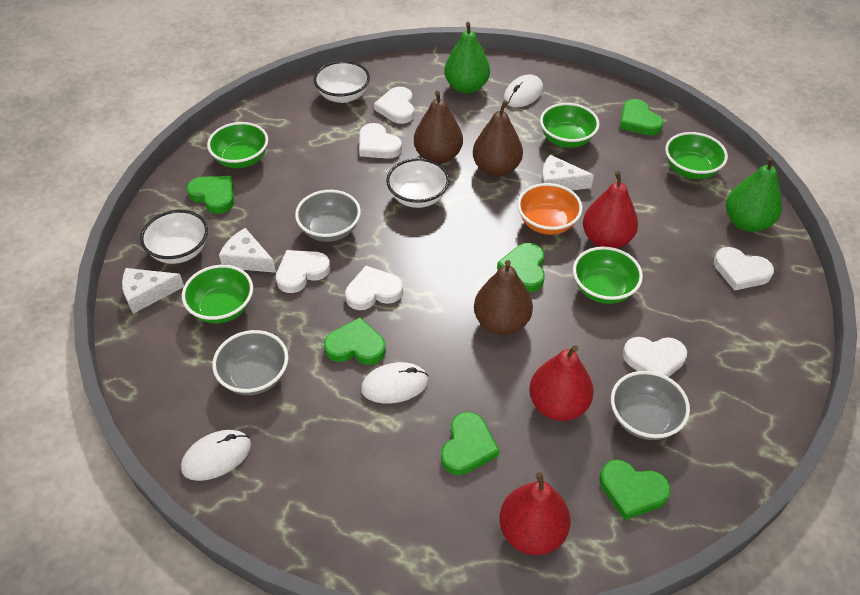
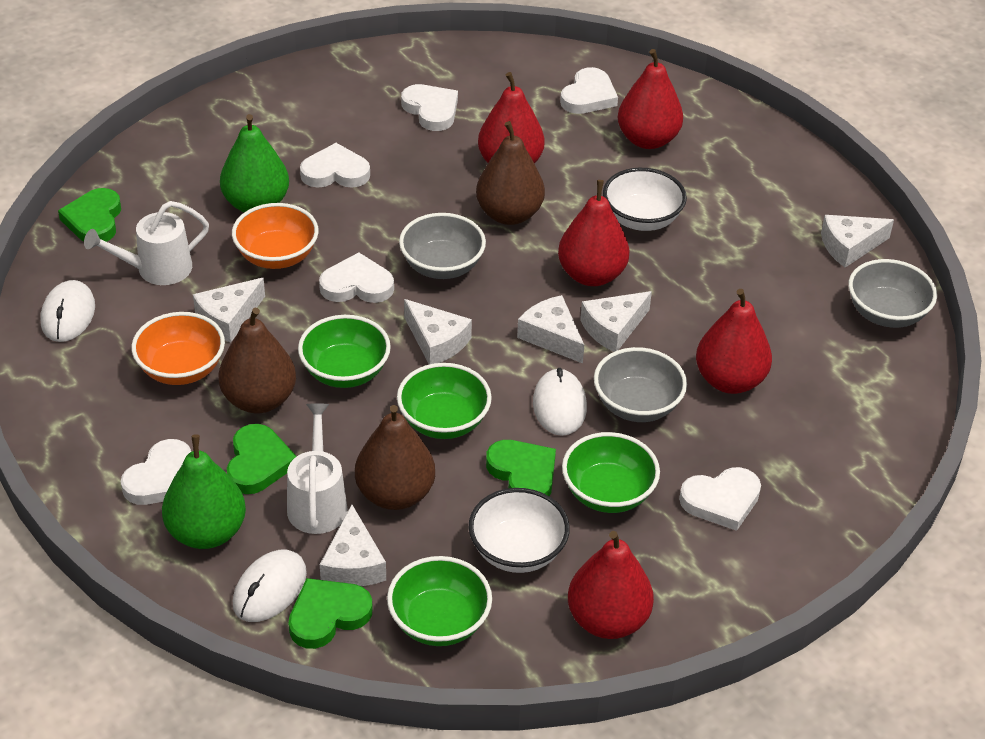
green bowl: 5 -> 4
green heart: 6 -> 4
orange bowl: 1 -> 2
red pear: 3 -> 5
white bowl: 3 -> 2
white cheese: 3 -> 6
white watering can: 0 -> 2

